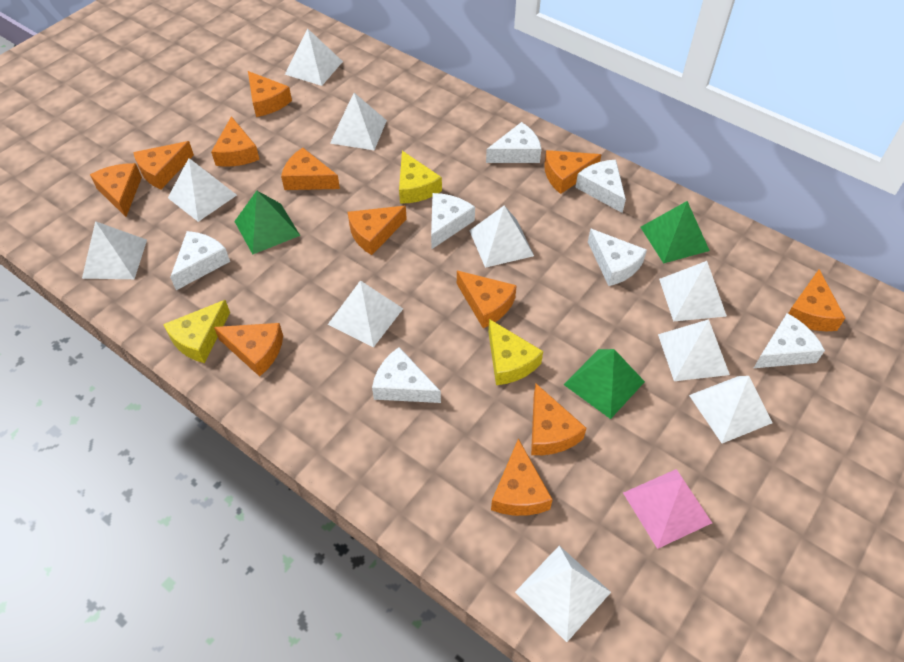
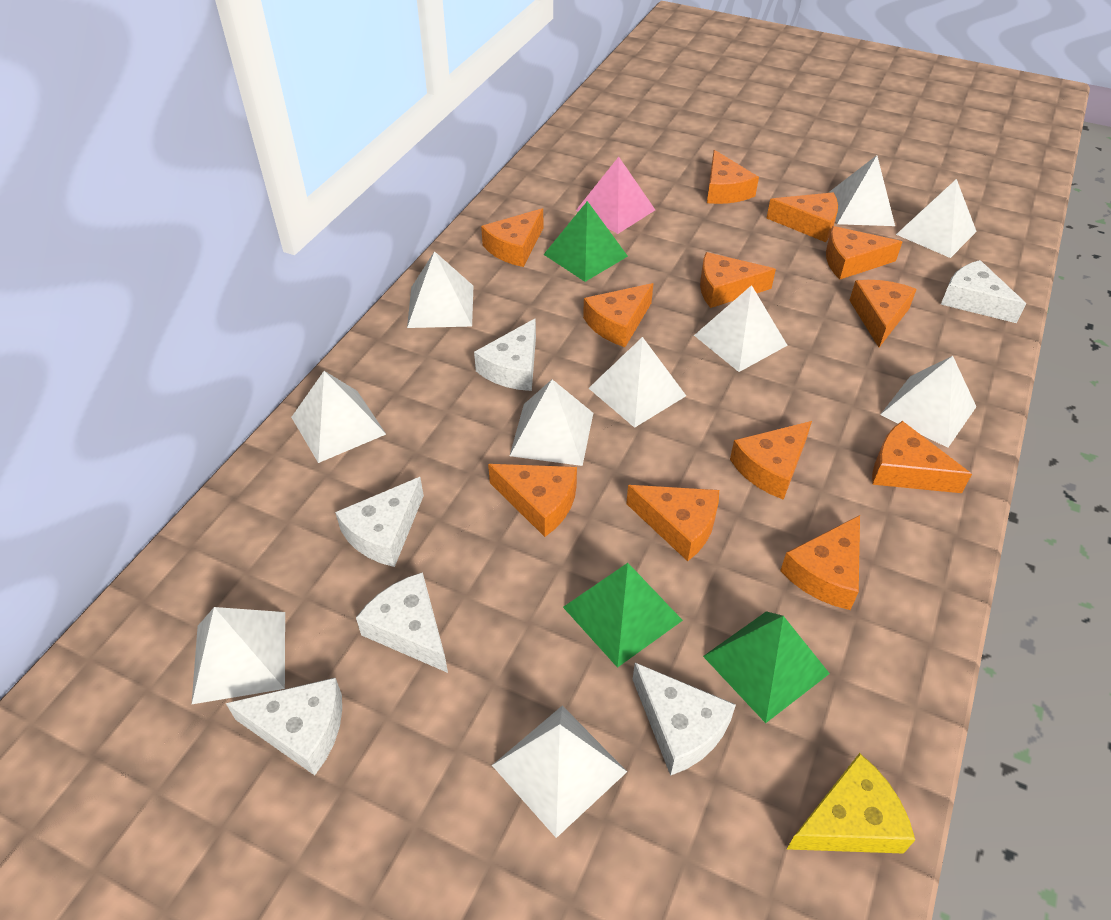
white cheese: 7 -> 6
yellow cheese: 3 -> 1

